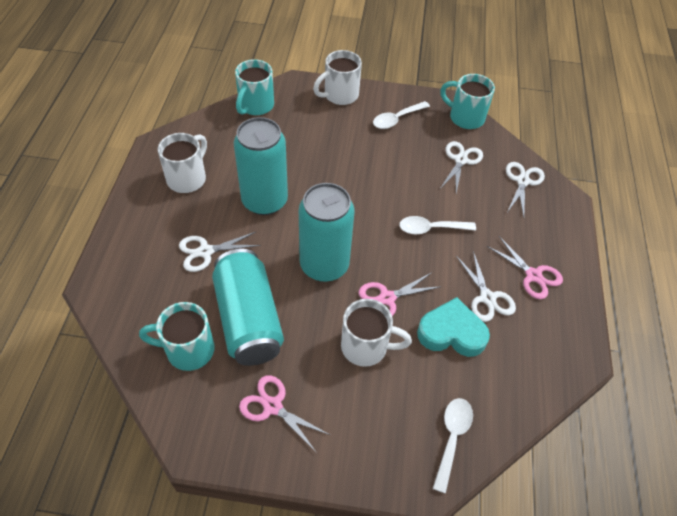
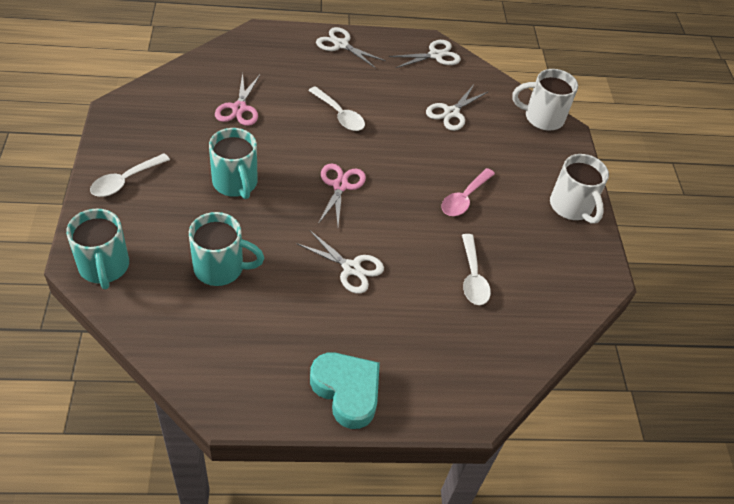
pink scissors: 3 -> 2
pink spoon: 0 -> 1
turquoise can: 3 -> 0
white mug: 3 -> 2

